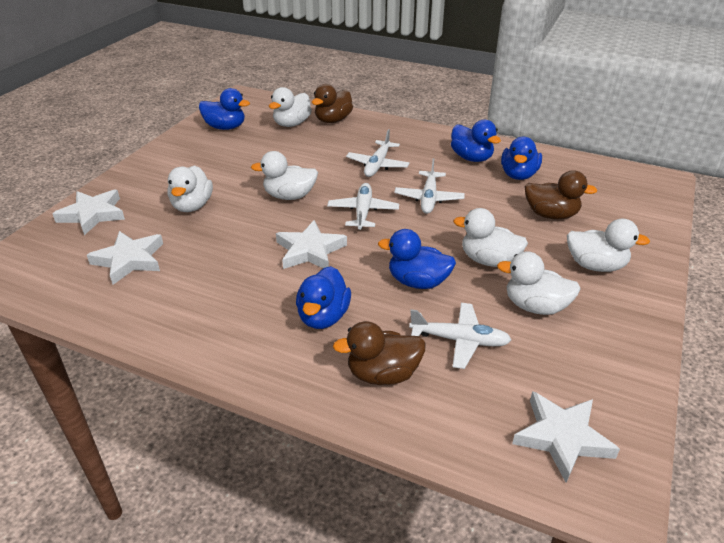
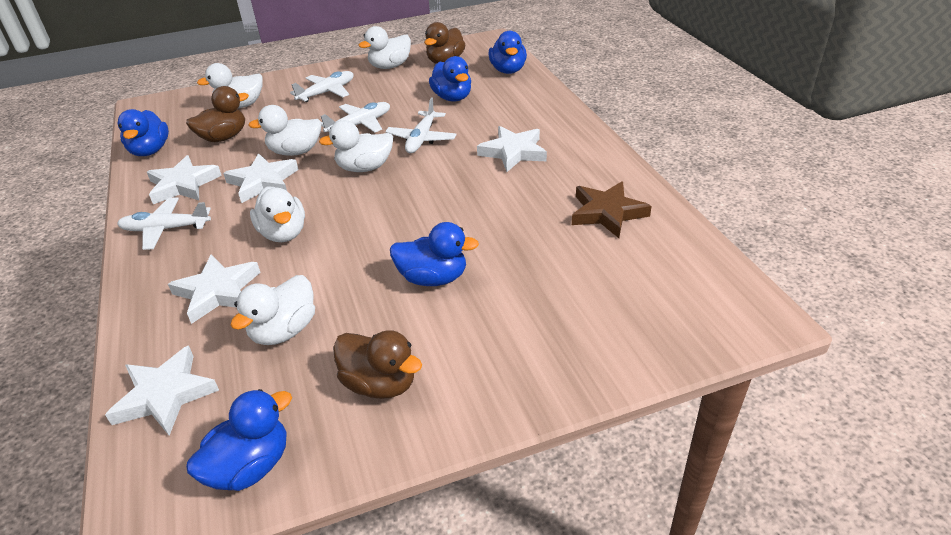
brown star: 0 -> 1
white star: 4 -> 5

